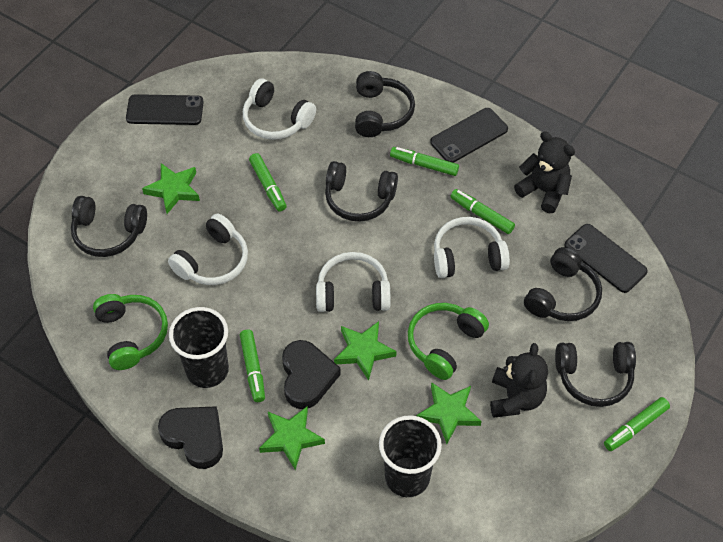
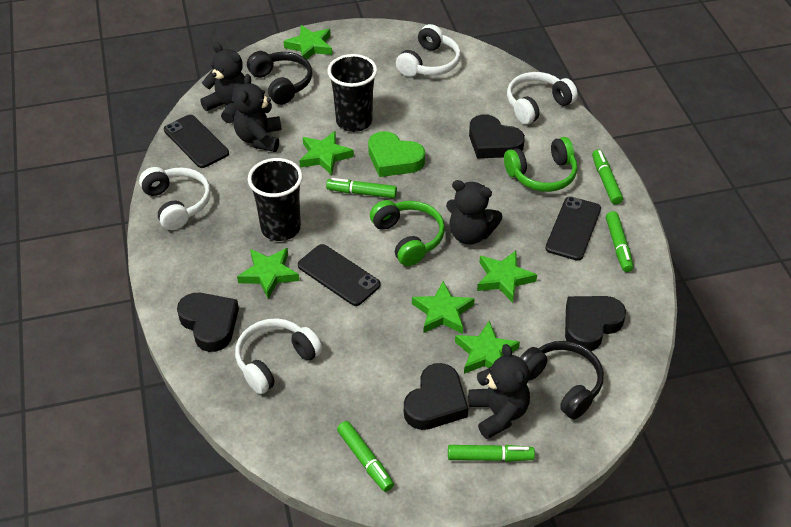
black headphones: 5 -> 2
black heart: 2 -> 4
black teddy bear: 2 -> 4
green heart: 0 -> 1
green star: 4 -> 6

